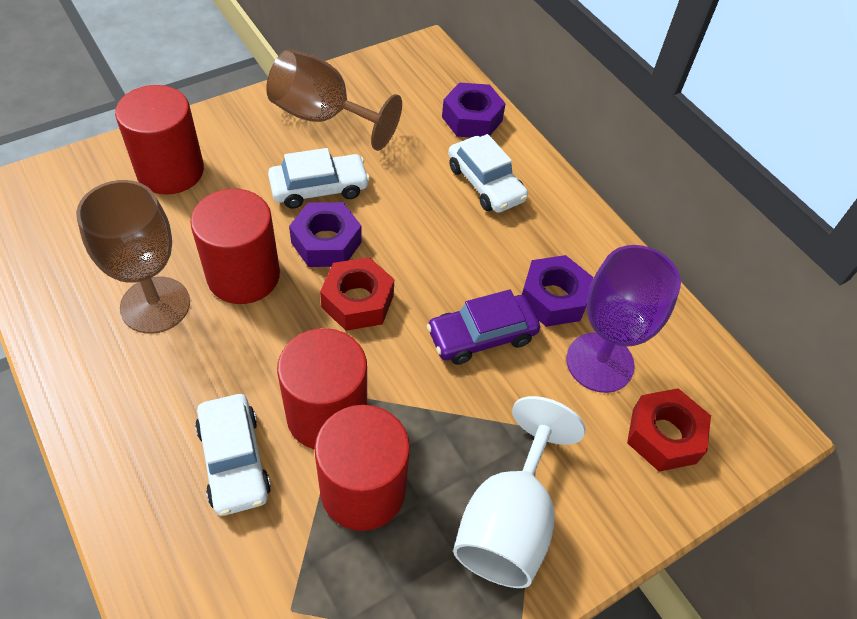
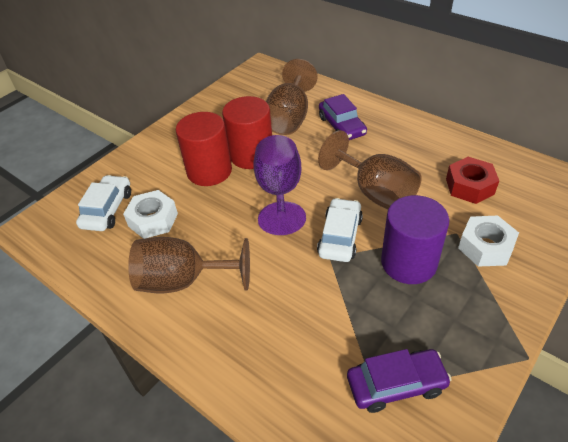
brown goblet: 2 -> 3
purple car: 1 -> 2
purple cylinder: 0 -> 1
purple nut: 3 -> 0
red cylinder: 4 -> 2
red nut: 2 -> 1
white car: 3 -> 2
white goblet: 1 -> 0
white nut: 0 -> 2

